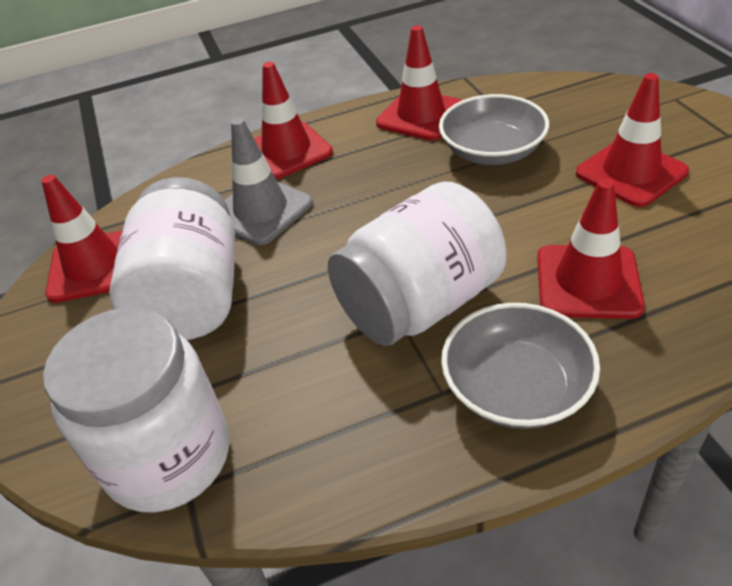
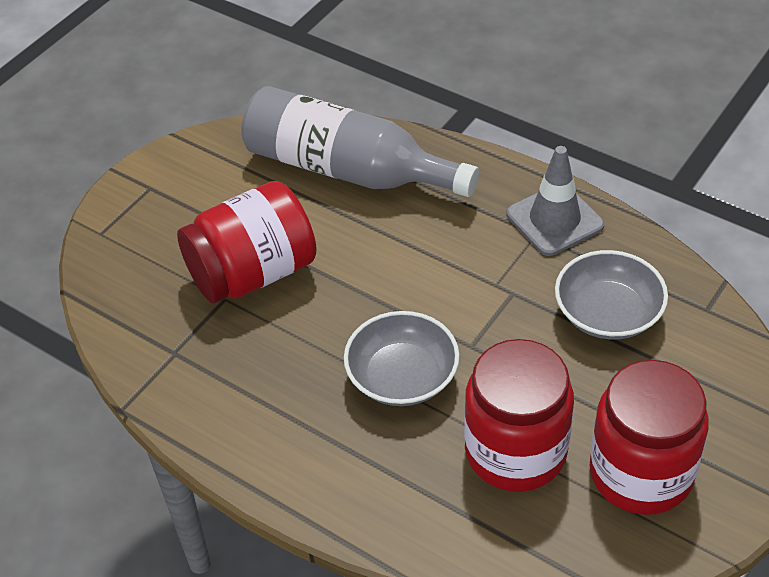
grey bottle: 0 -> 1
red jar: 0 -> 3
red traffic cone: 5 -> 0
white jar: 3 -> 0

